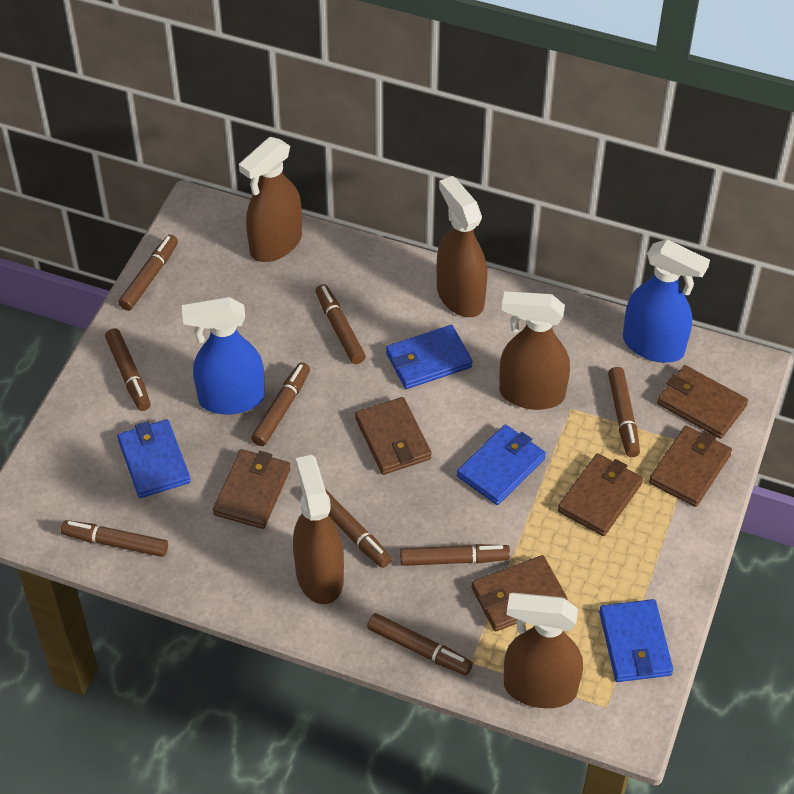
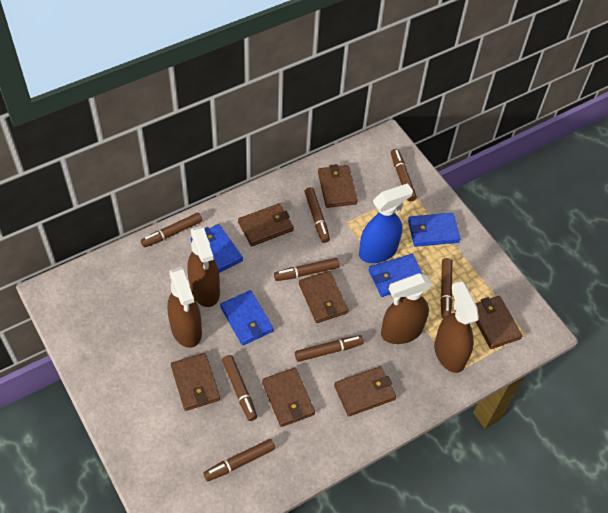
blue spray bottle: 2 -> 1
brown marker: 9 -> 8
brown spray bottle: 5 -> 4
brown wallet: 6 -> 7

